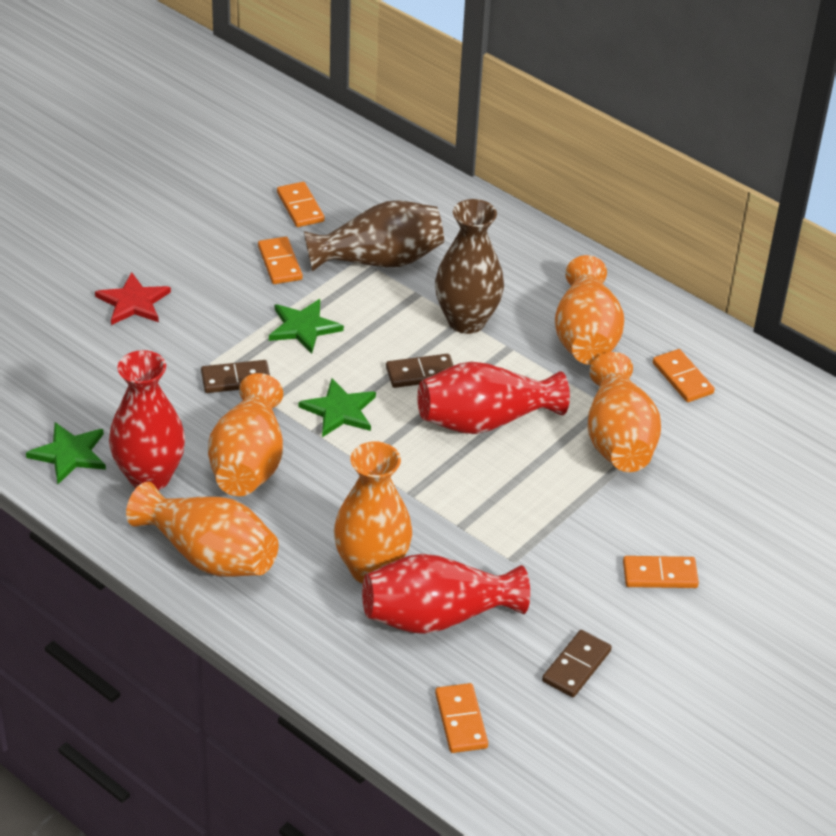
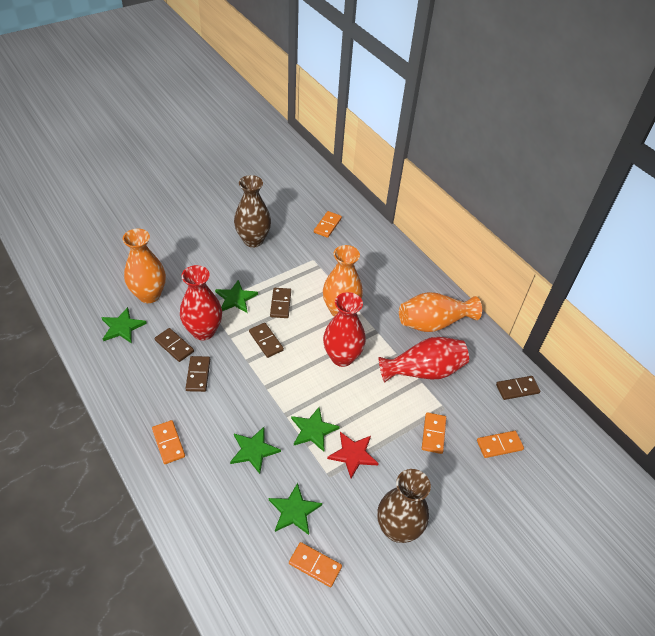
brown domino: 3 -> 5
green star: 3 -> 5
orange vase: 5 -> 3

